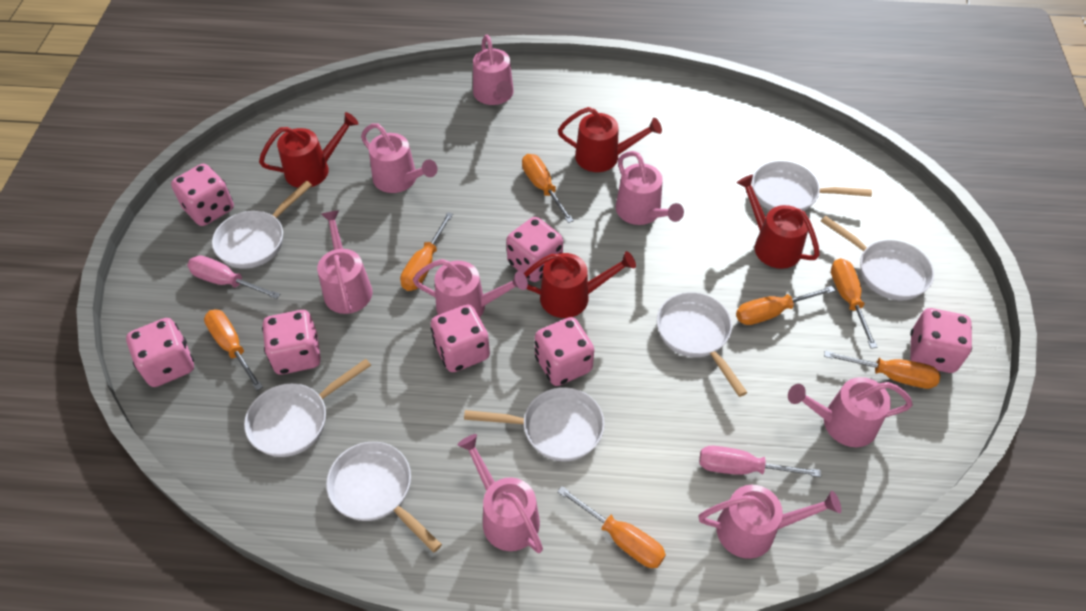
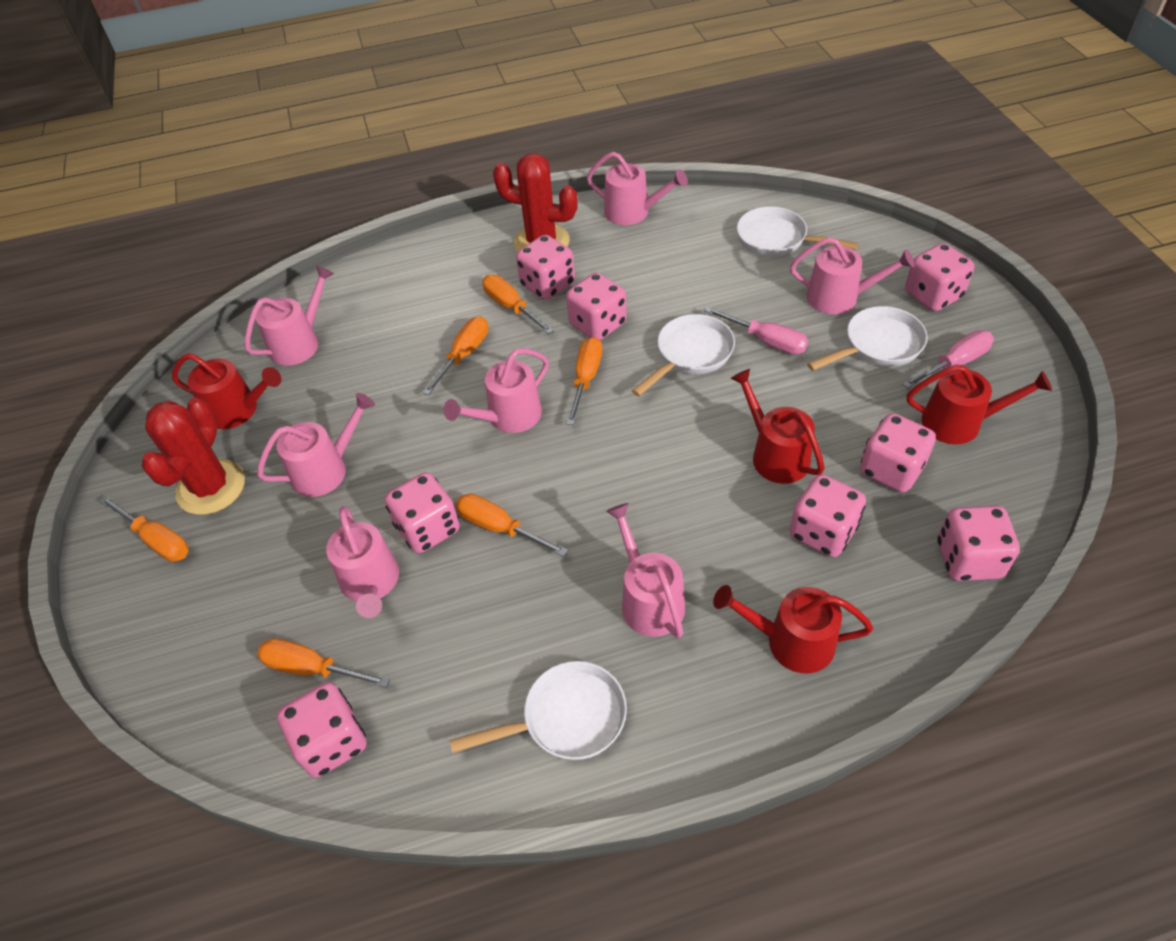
orange screwdriver: 7 -> 6
pink dice: 7 -> 8
pink watering can: 8 -> 7
red cactus: 0 -> 2
white pan: 7 -> 4

